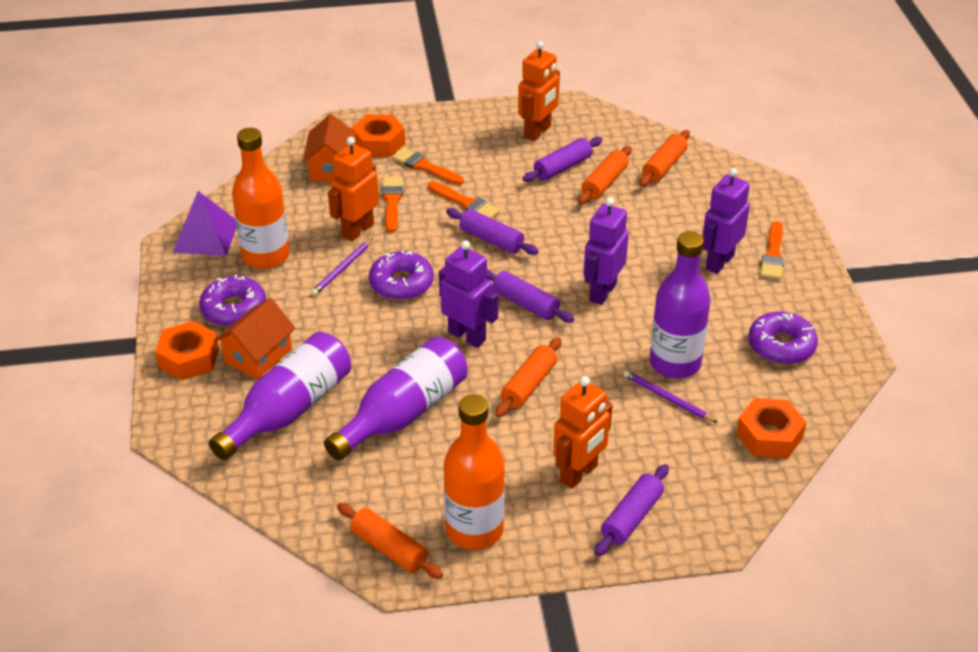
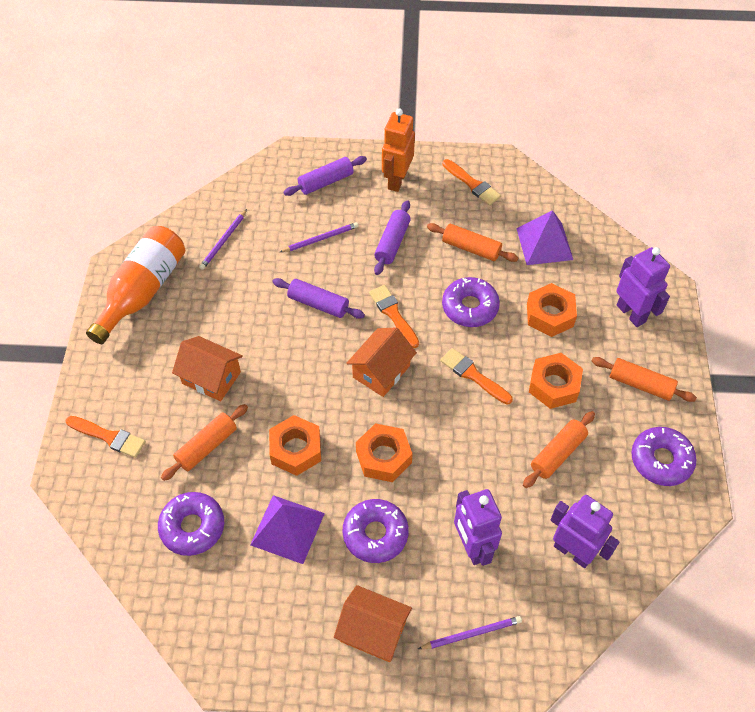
orange bottle: 2 -> 1
orange house: 2 -> 3
orange nut: 3 -> 4
orange robot: 3 -> 1
purple bottle: 3 -> 0
purple donut: 3 -> 4
purple pencil: 2 -> 3
purple pyramid: 1 -> 2
purple rolling pin: 4 -> 3

